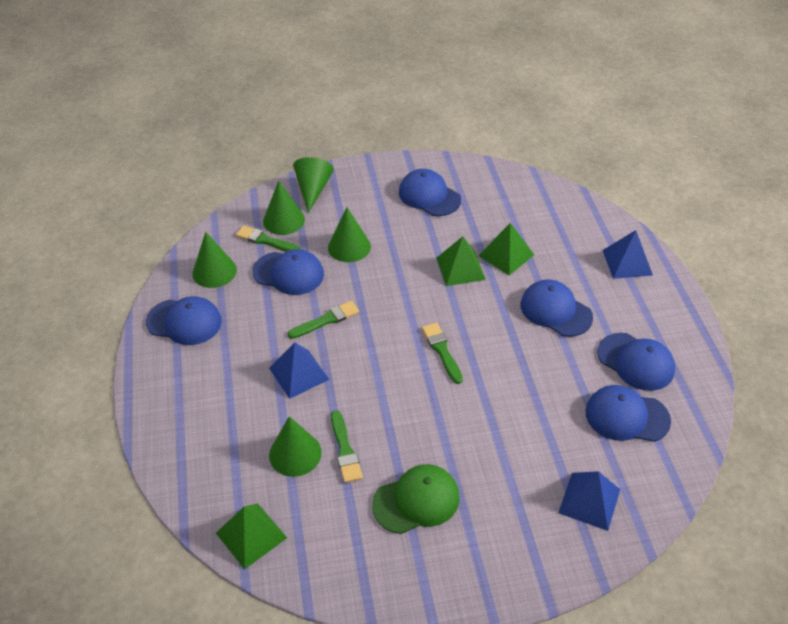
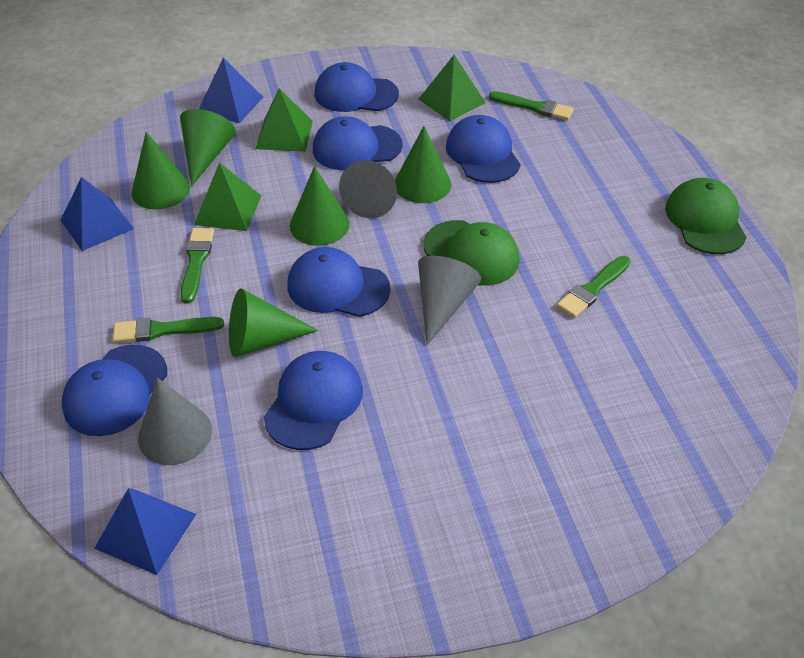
green cap: 1 -> 2
grey cone: 0 -> 3

